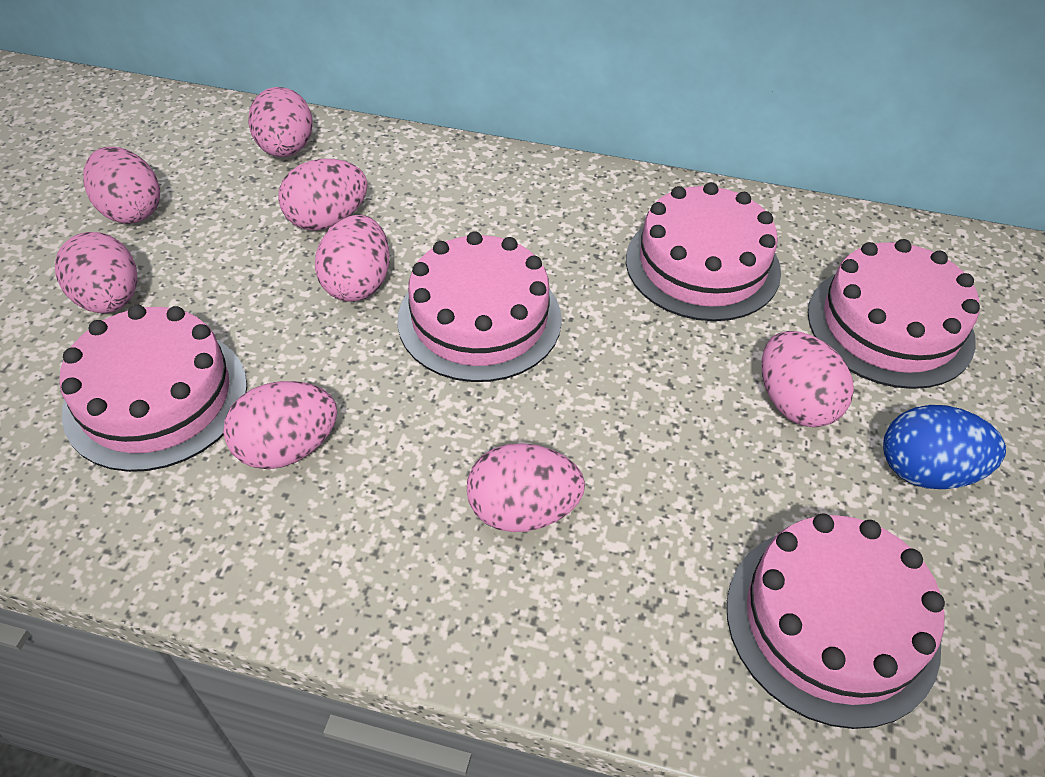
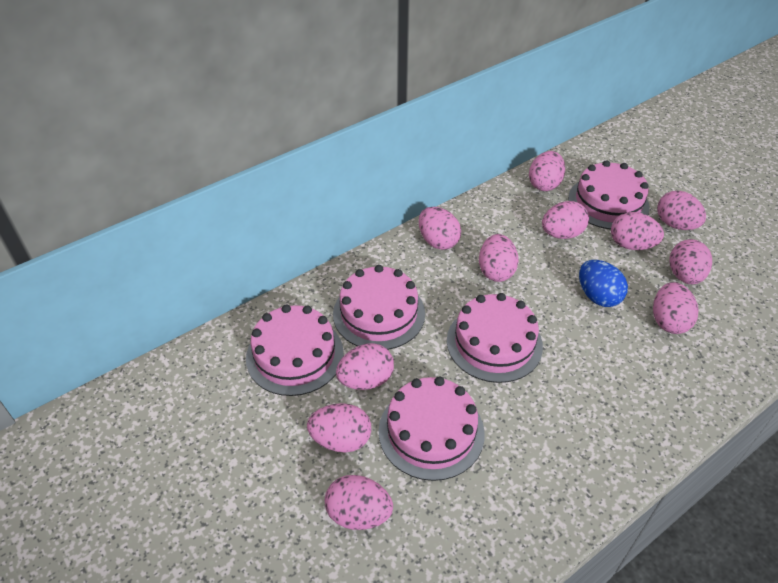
pink egg: 8 -> 11

